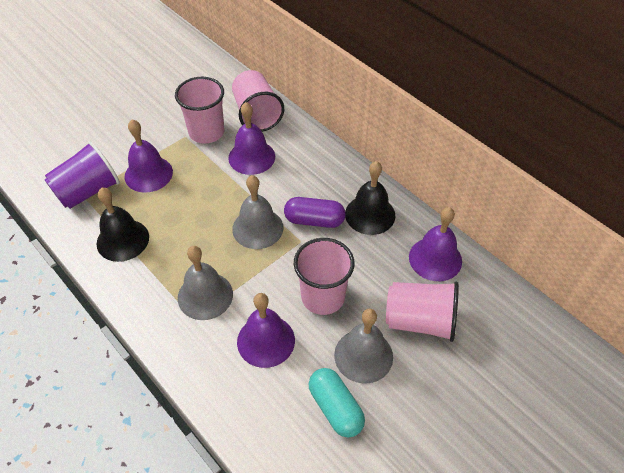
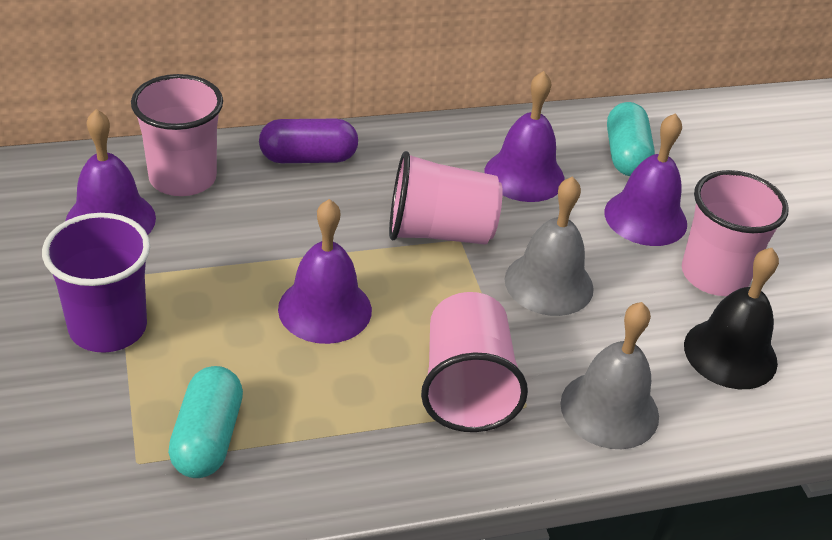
black bell: 2 -> 1
grey bell: 3 -> 2
turquoise capsule: 1 -> 2

